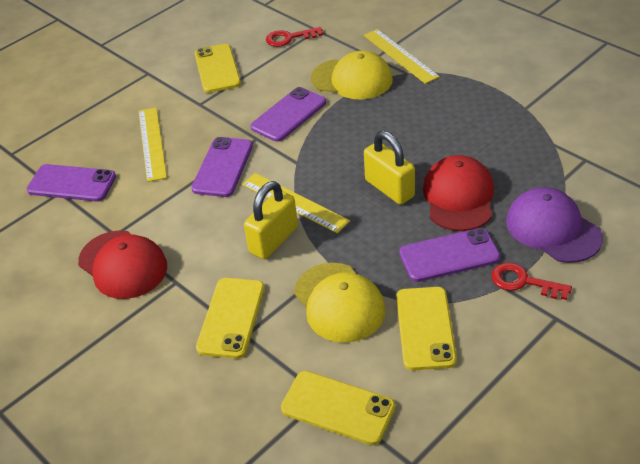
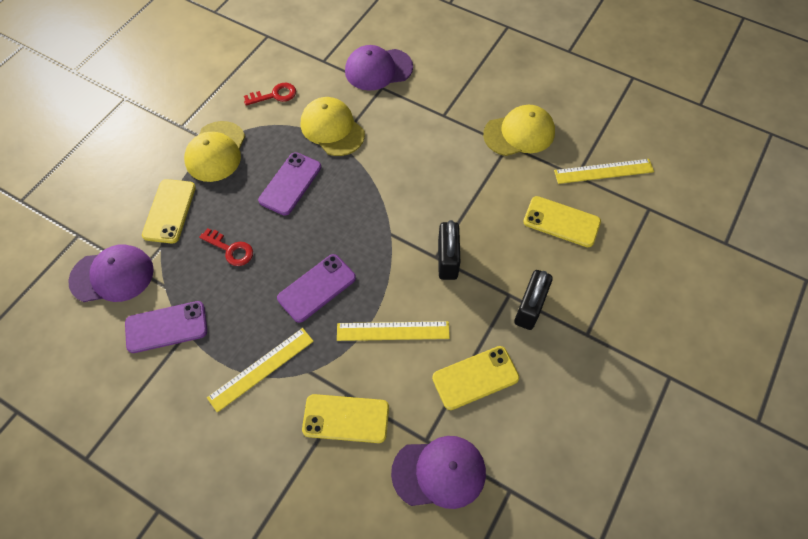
black padlock: 0 -> 2
purple cap: 1 -> 3
purple phone: 4 -> 3
red cap: 2 -> 0
yellow cap: 2 -> 3
yellow padlock: 2 -> 0

